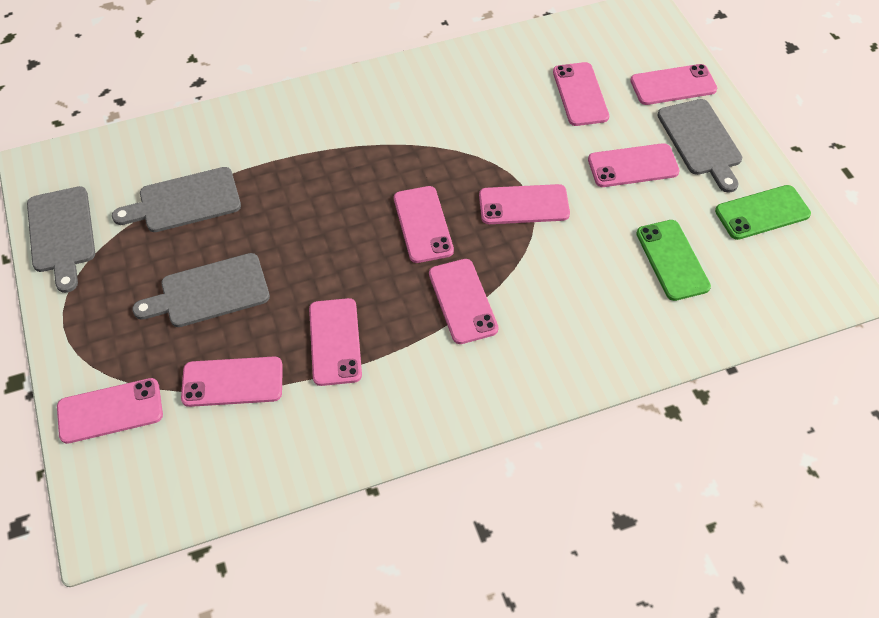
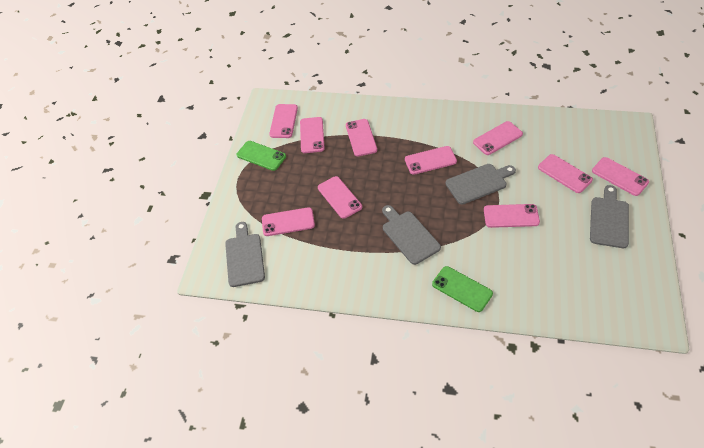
pink phone: 9 -> 10

